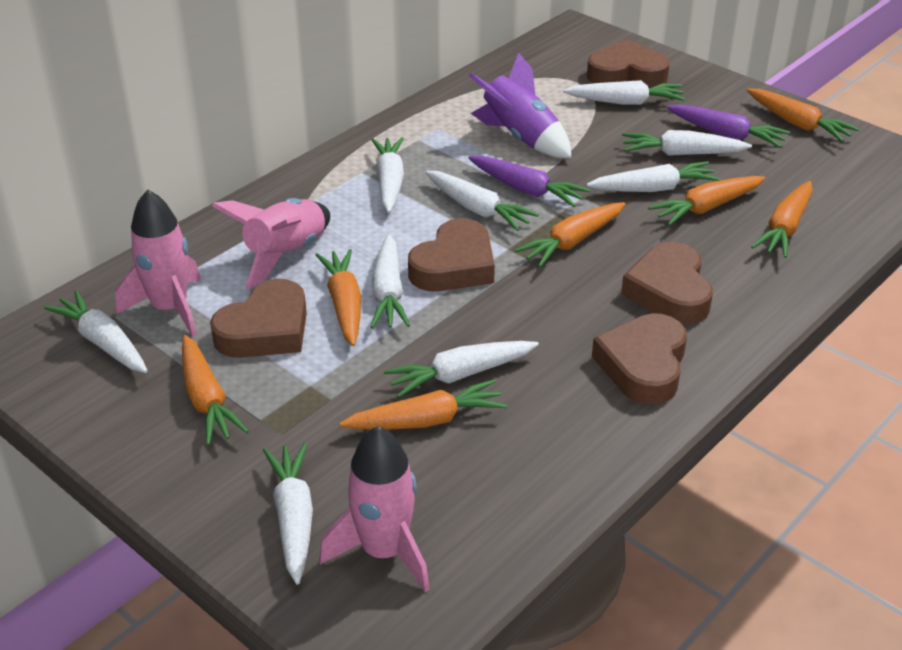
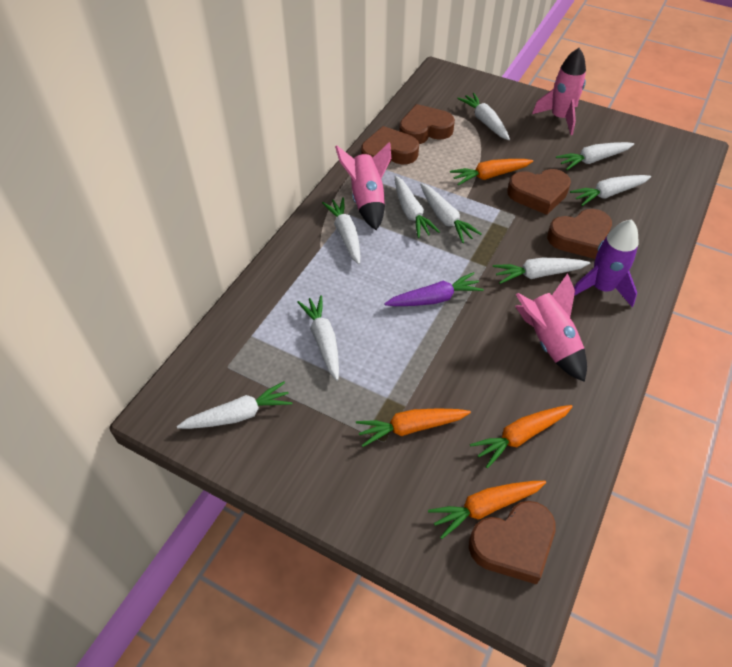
orange carrot: 7 -> 4
purple carrot: 2 -> 1

